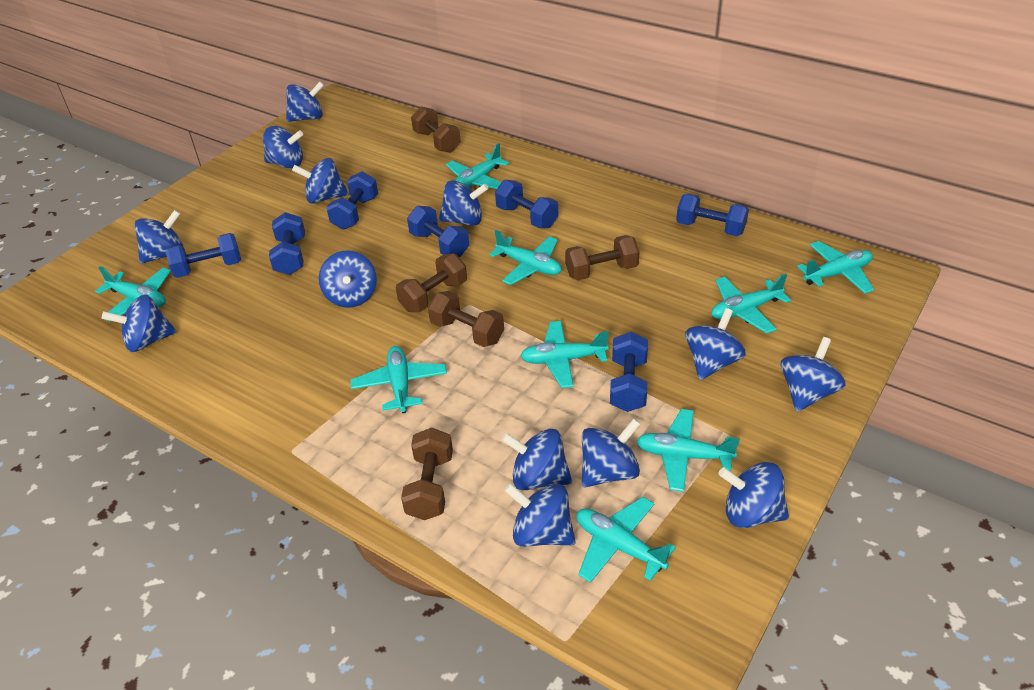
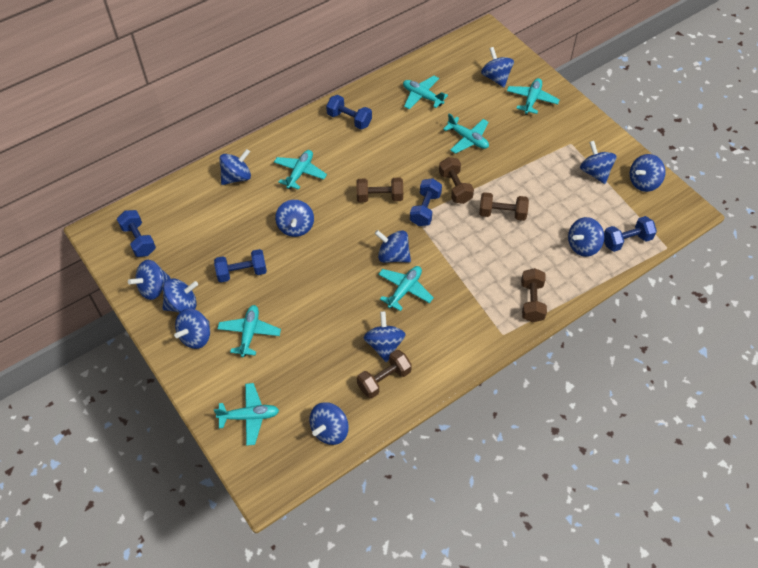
blue dumbbell: 7 -> 5
blue spinning top: 13 -> 12
turquoise plane: 9 -> 7

